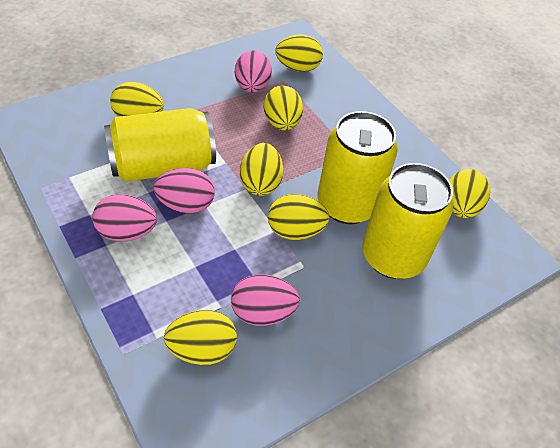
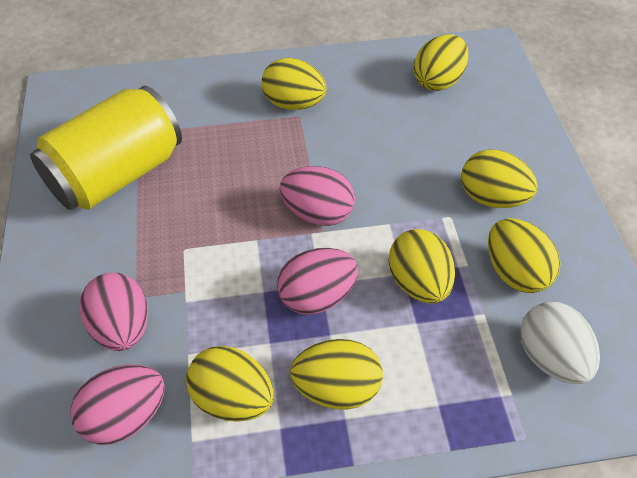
white egg: 0 -> 1
yellow can: 3 -> 1

